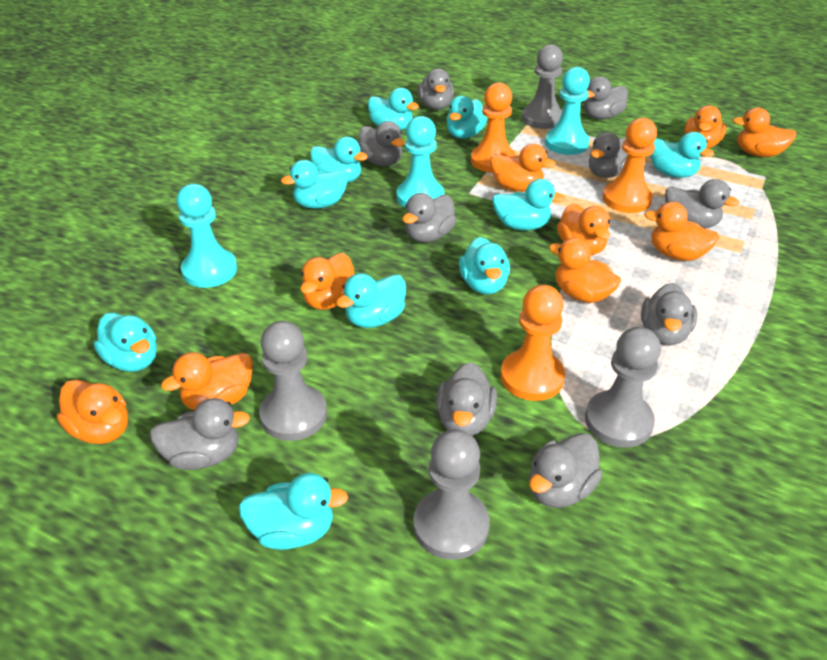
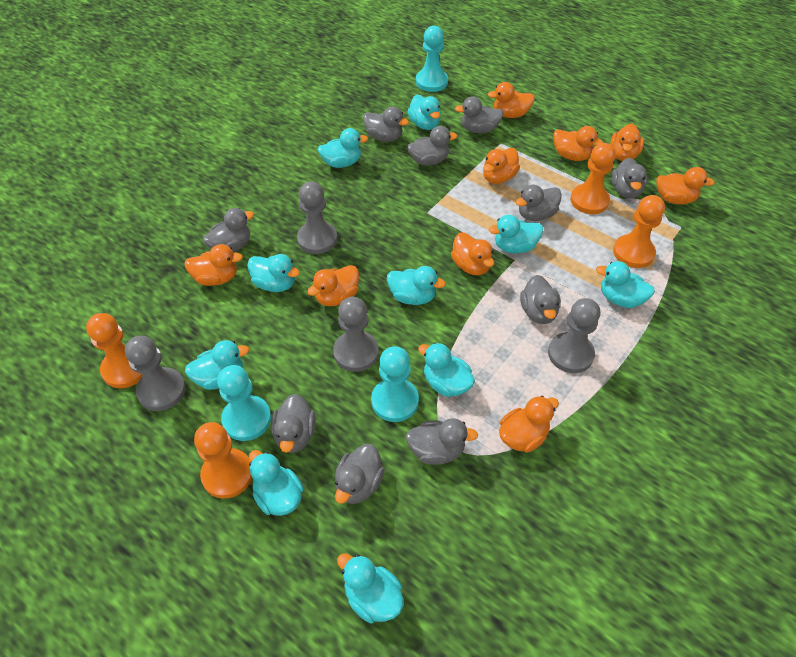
orange pawn: 3 -> 4

